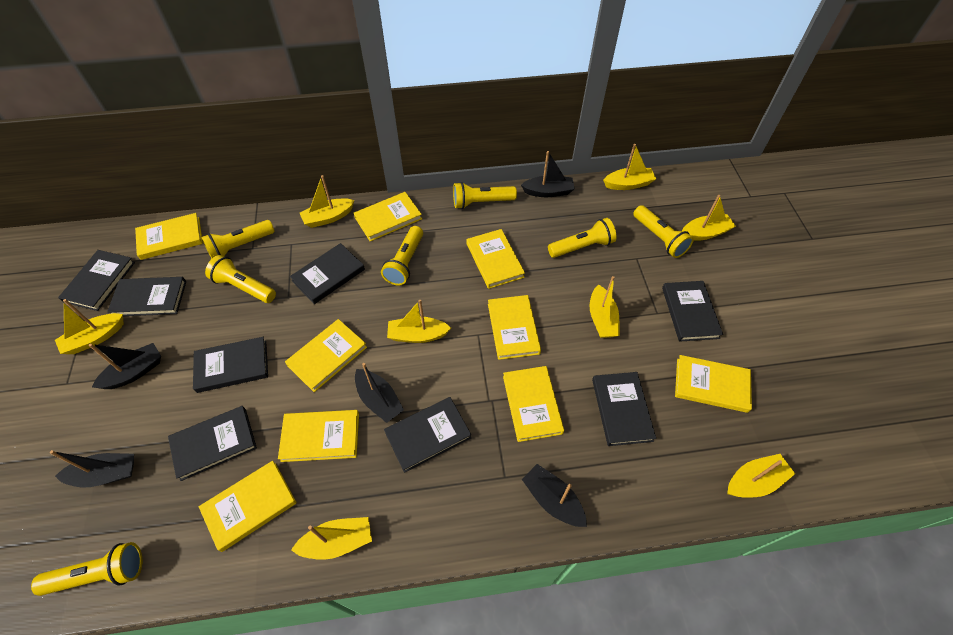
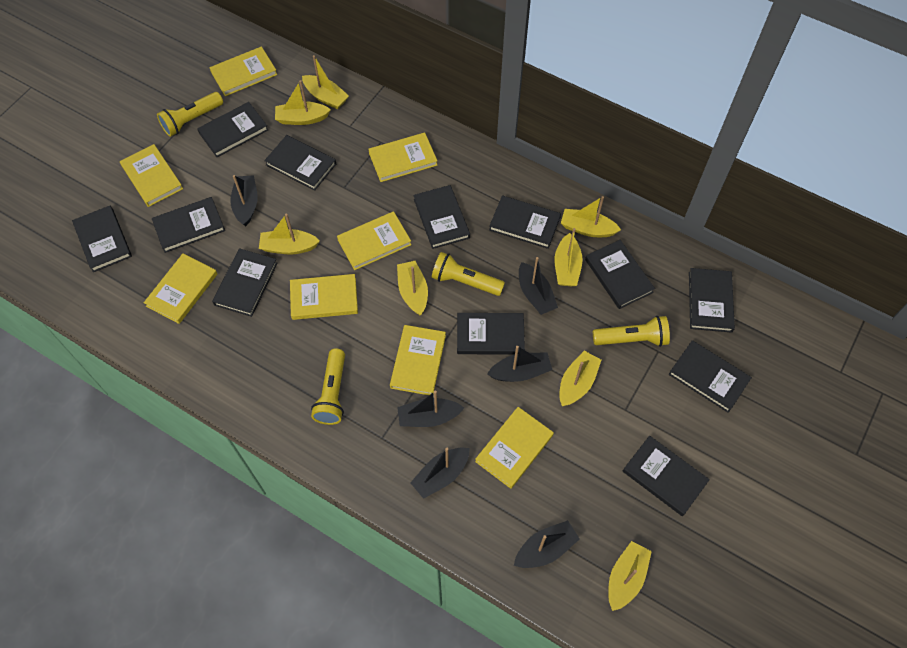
black boat: 5 -> 6
black book: 8 -> 12
yellow book: 9 -> 8
yellow flashlight: 7 -> 4

